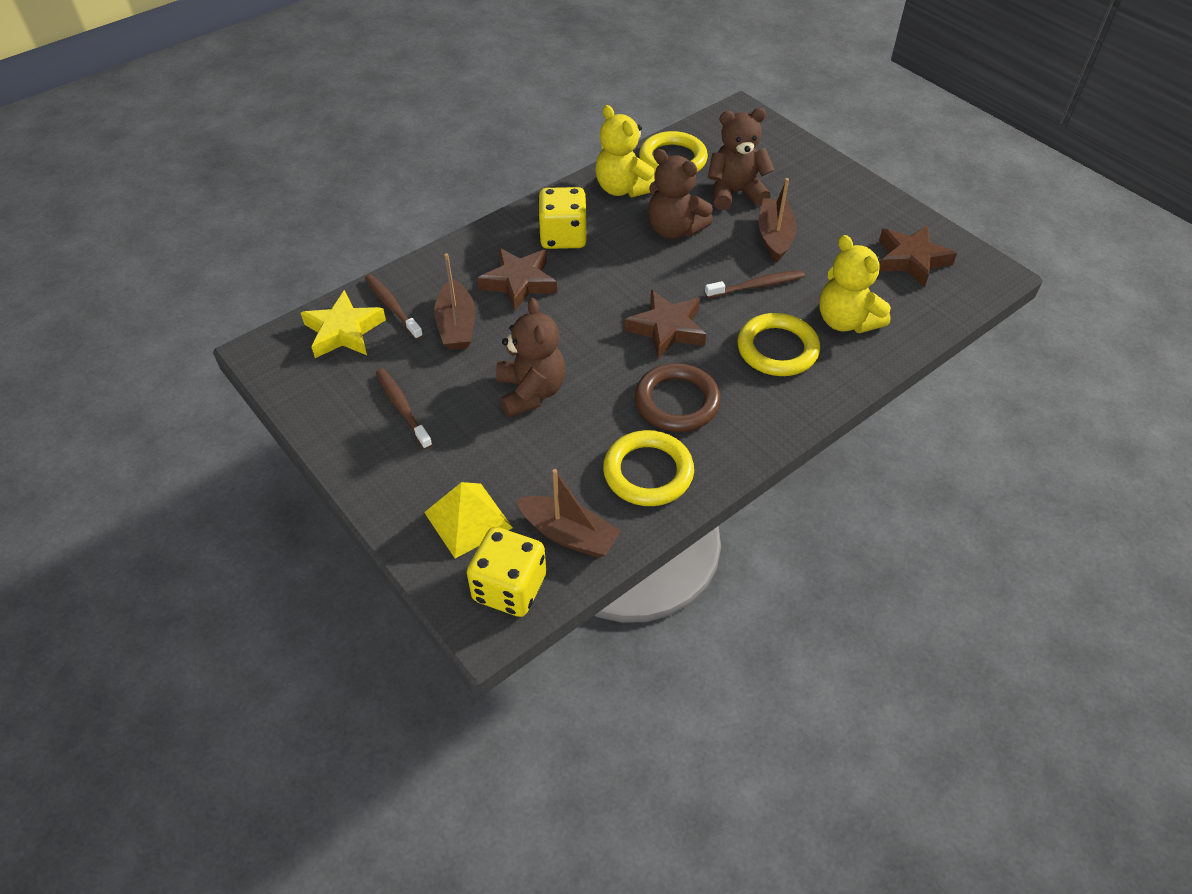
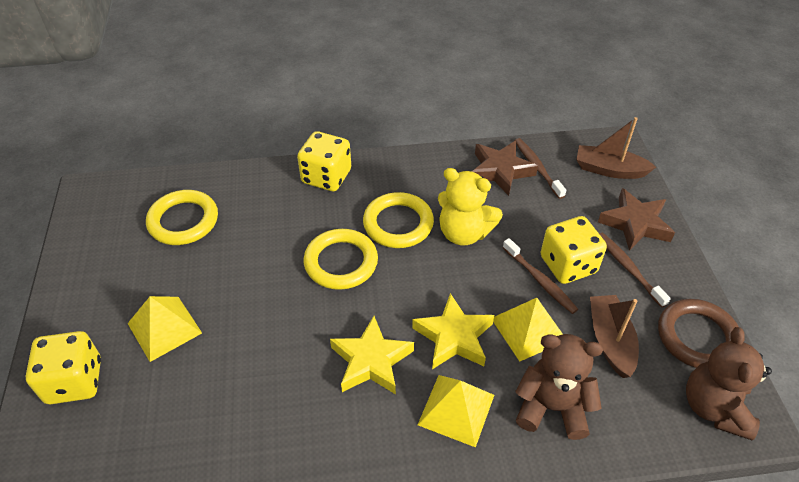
brown boat: 3 -> 2
brown star: 3 -> 2
brown teddy bear: 3 -> 2
yellow dice: 2 -> 3
yellow pyramid: 1 -> 3
yellow star: 1 -> 2
yellow teddy bear: 2 -> 1

